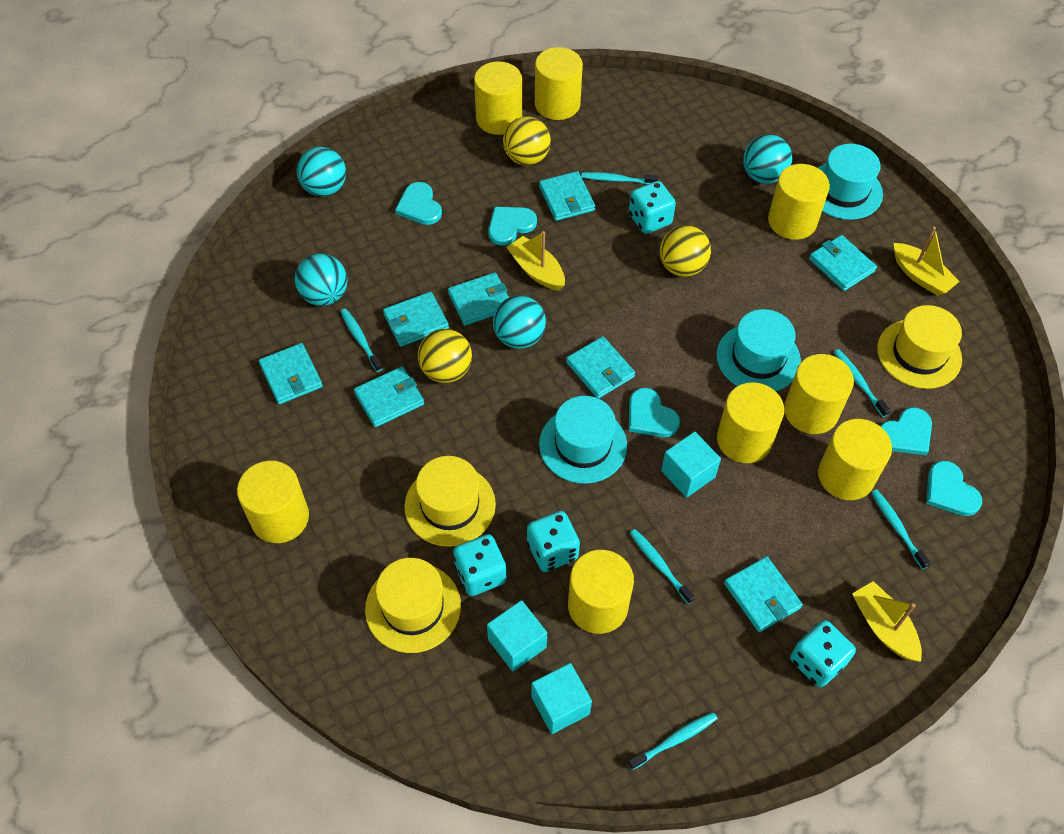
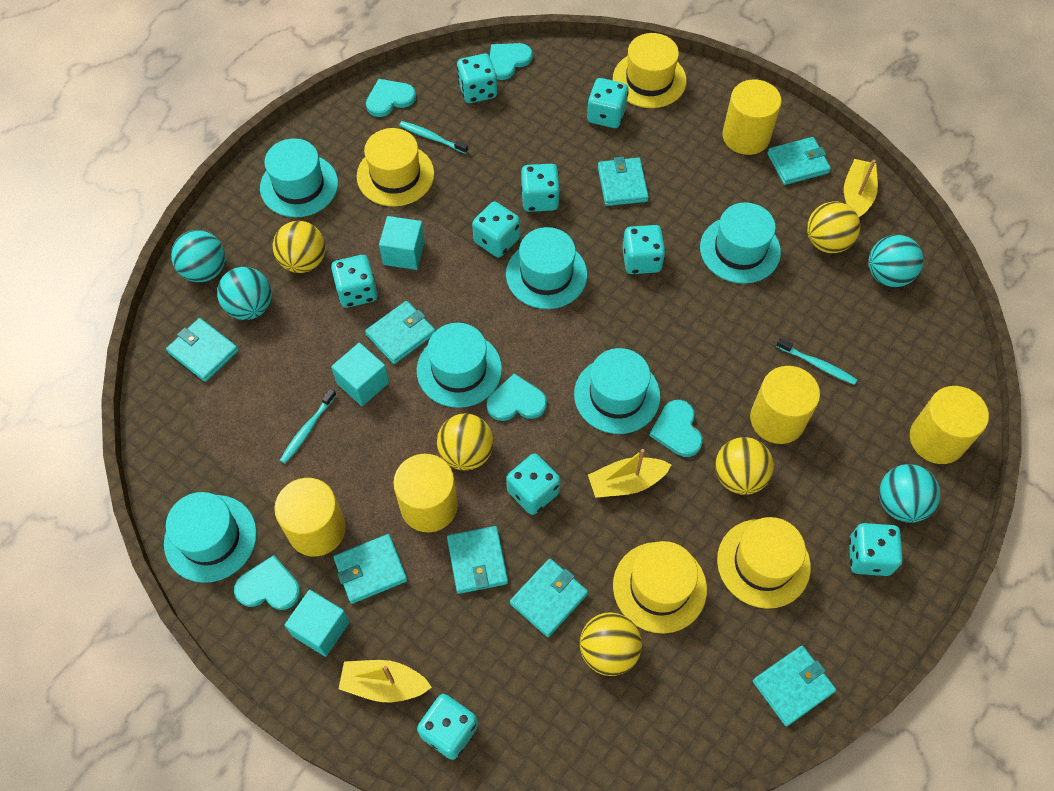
turquoise dice: 4 -> 9
turquoise hat: 3 -> 6
turquoise toothbrush: 6 -> 3
yellow ball: 3 -> 5
yellow cylinder: 8 -> 5
yellow hat: 3 -> 4

